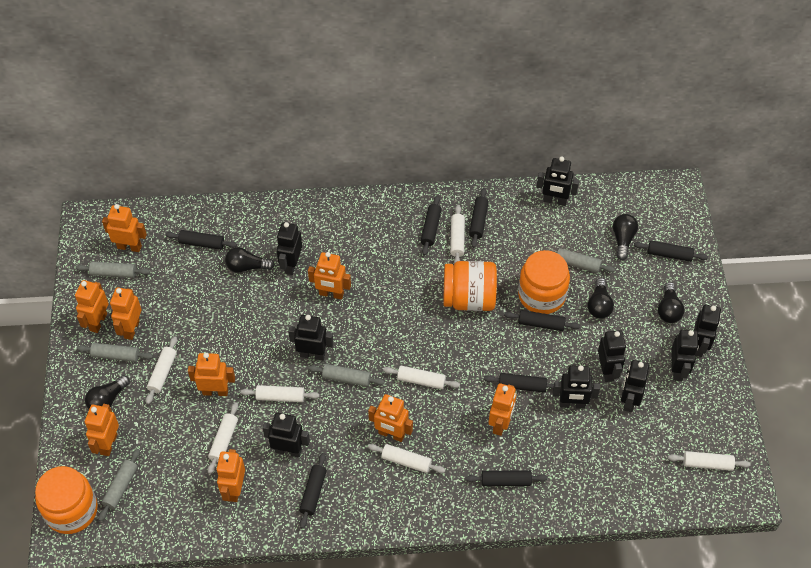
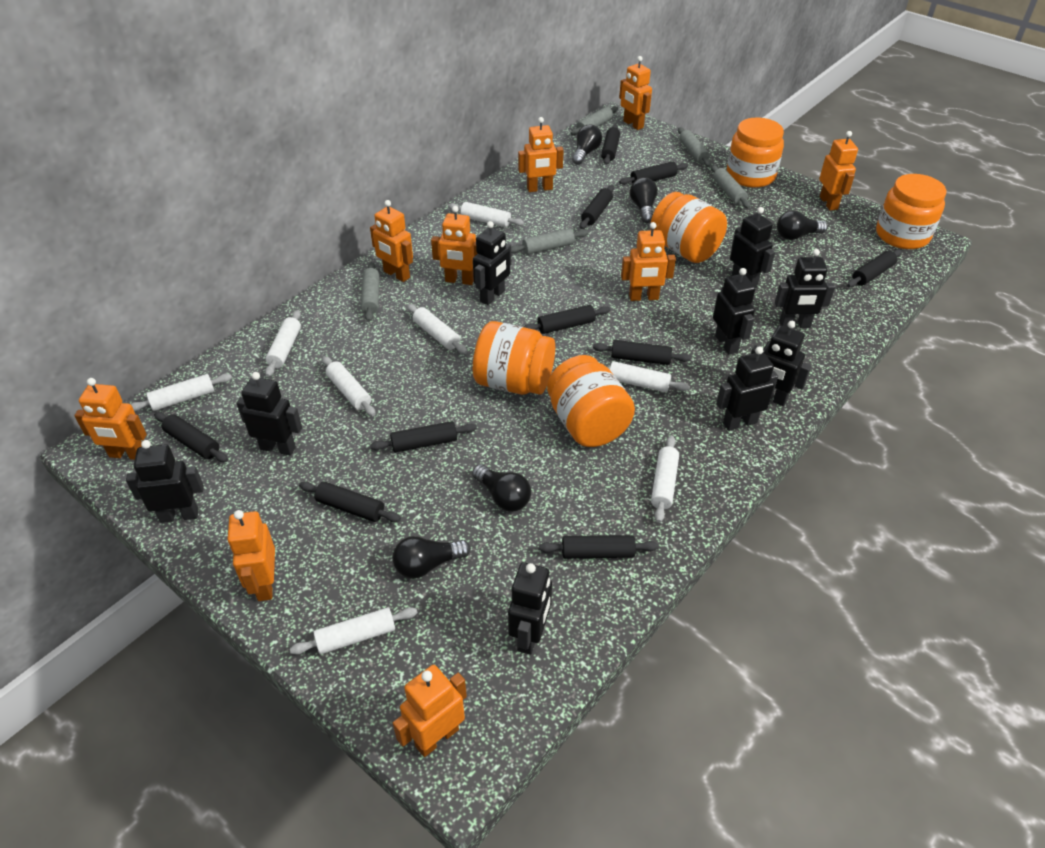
black rolling pin: 8 -> 10
orange jar: 3 -> 5
white rolling pin: 7 -> 8

